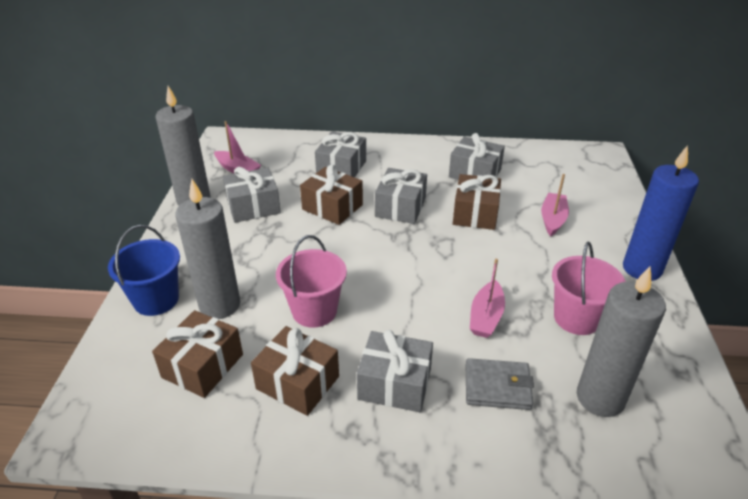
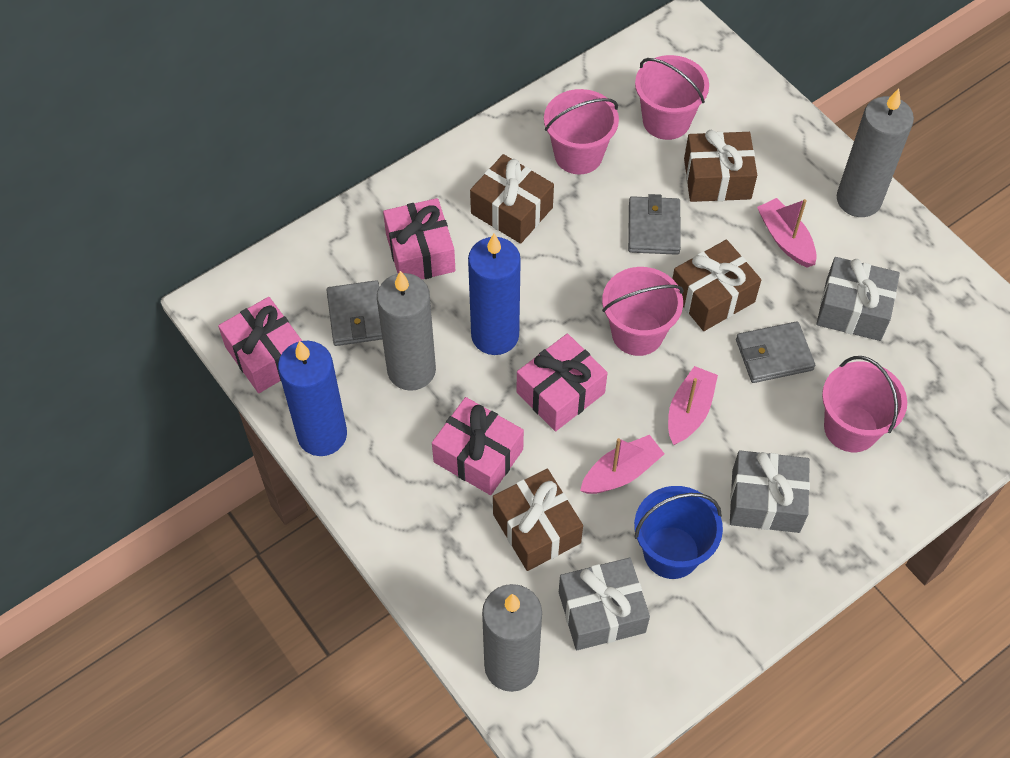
blue candle: 1 -> 2
grey gift: 5 -> 3
grey wallet: 1 -> 3
pink bucket: 2 -> 4
pink gift: 0 -> 4

